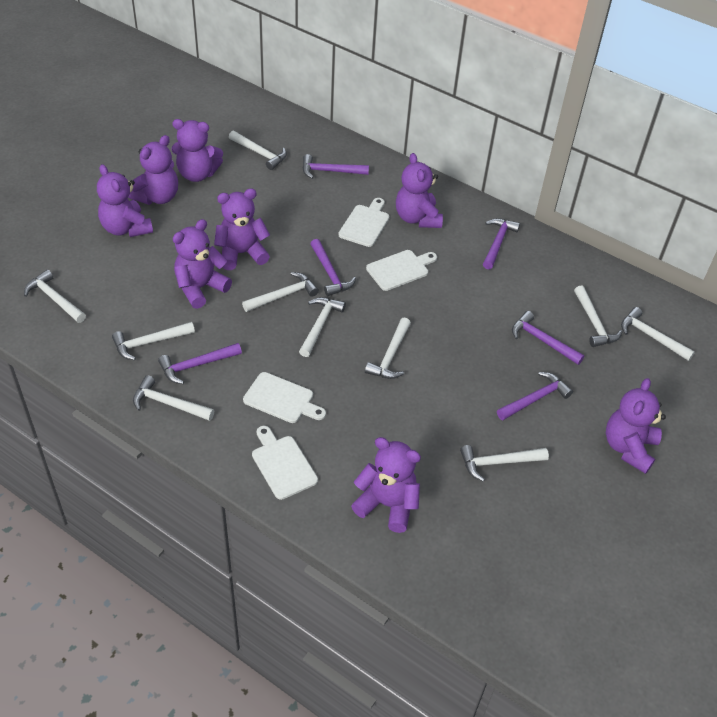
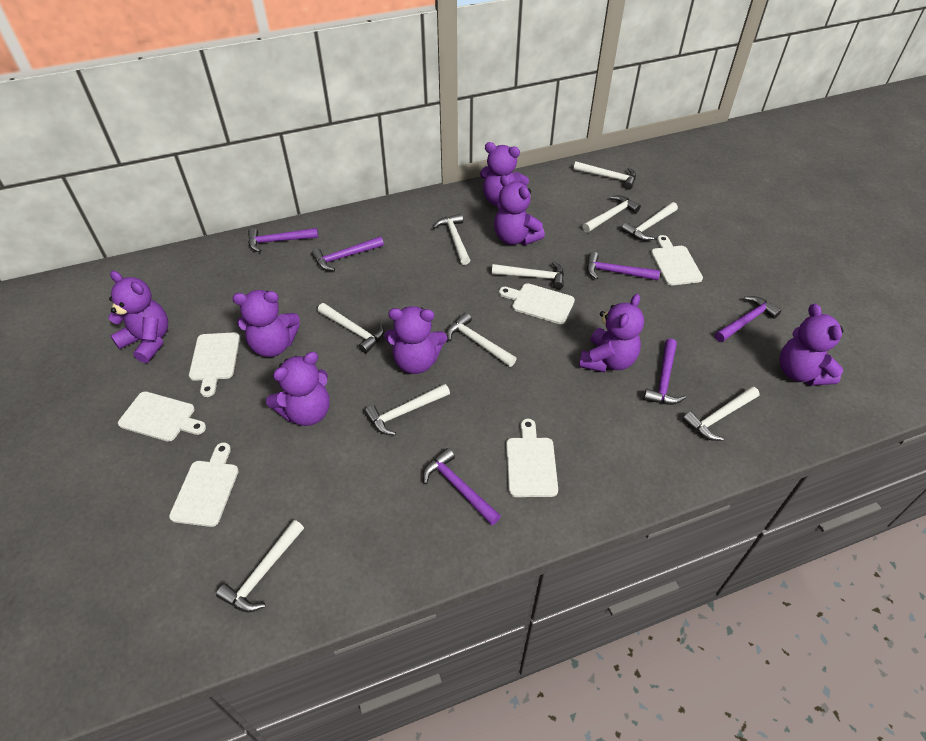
white cutting board: 4 -> 6

